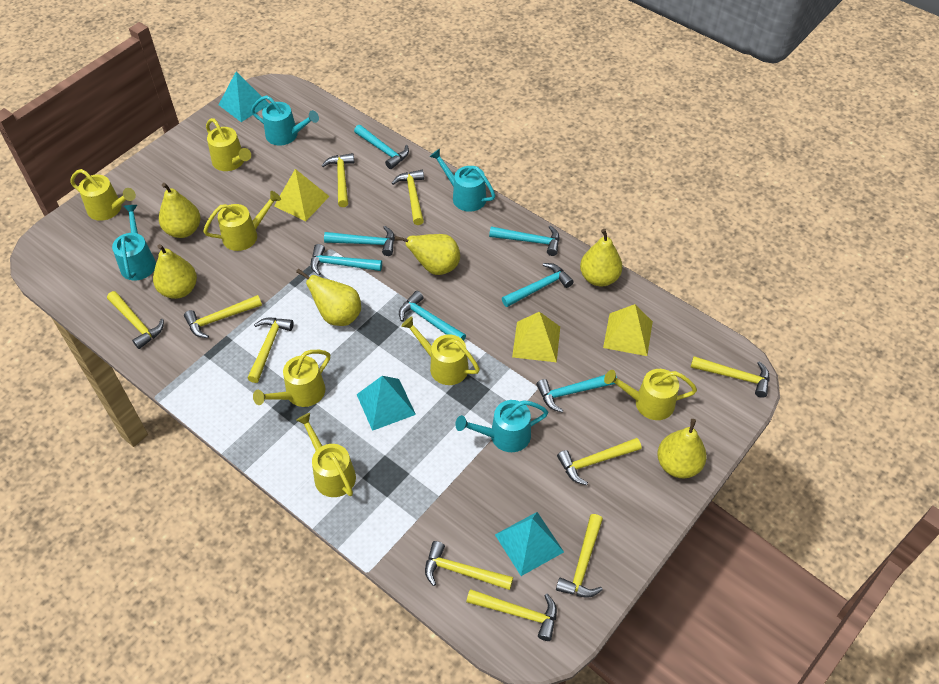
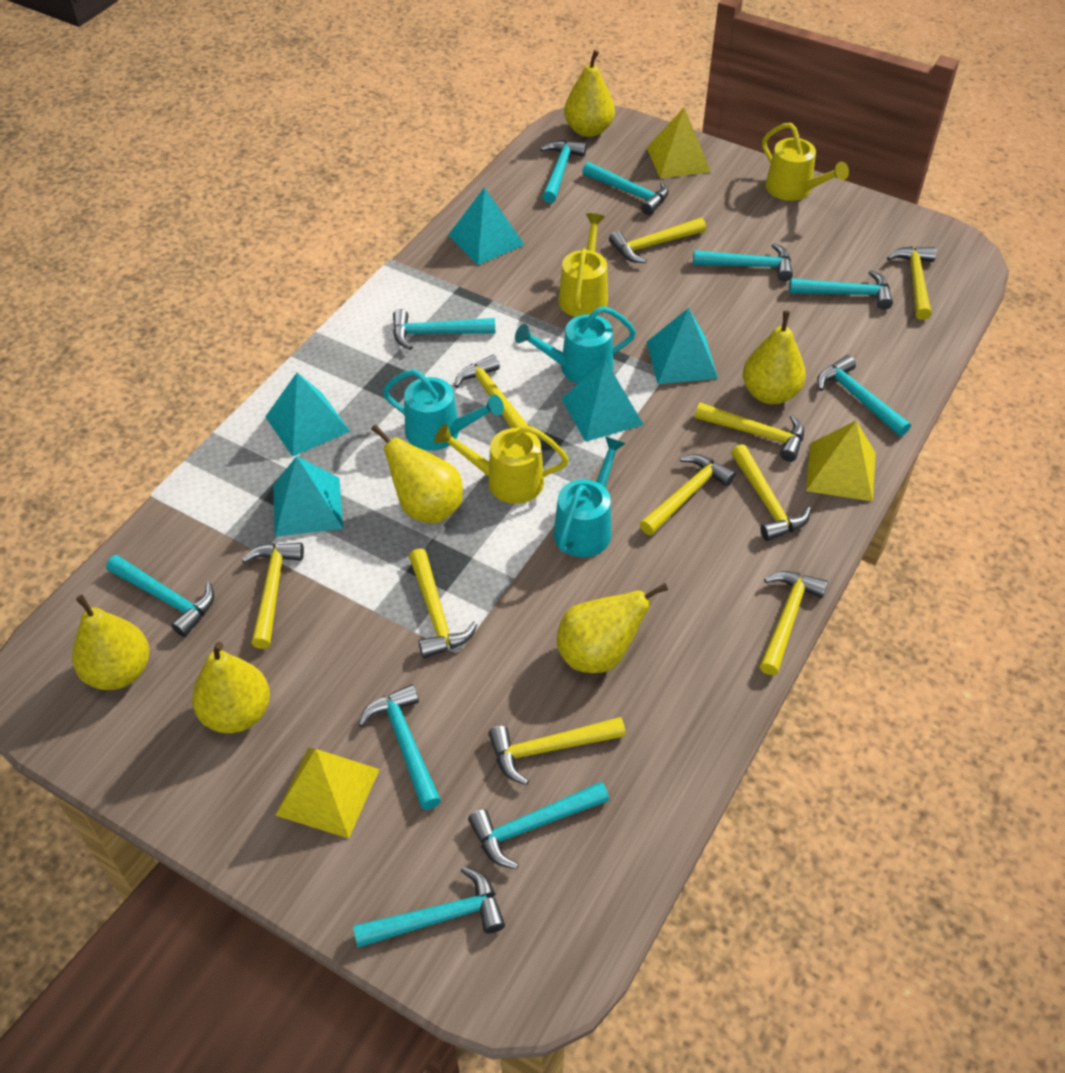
turquoise hammer: 7 -> 10
turquoise pyramid: 3 -> 5
turquoise watering can: 4 -> 3
yellow watering can: 7 -> 3

